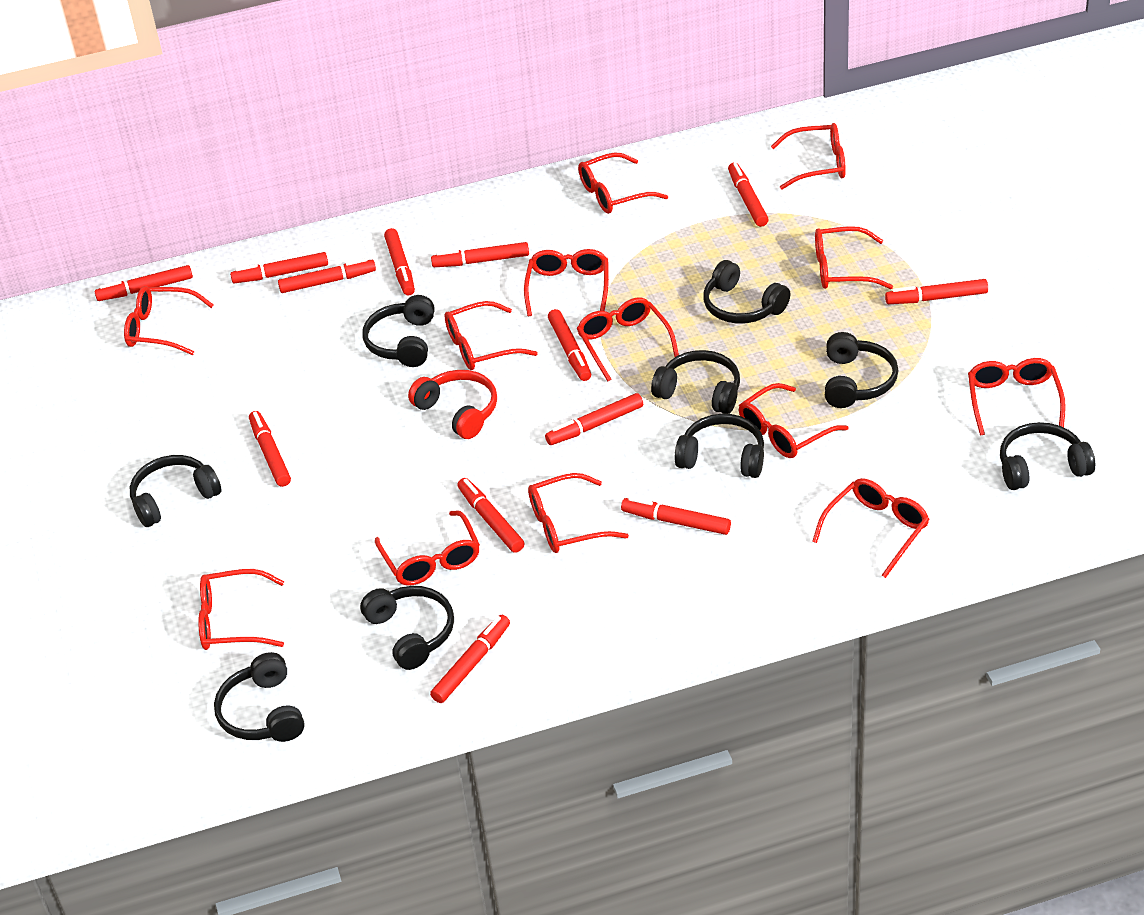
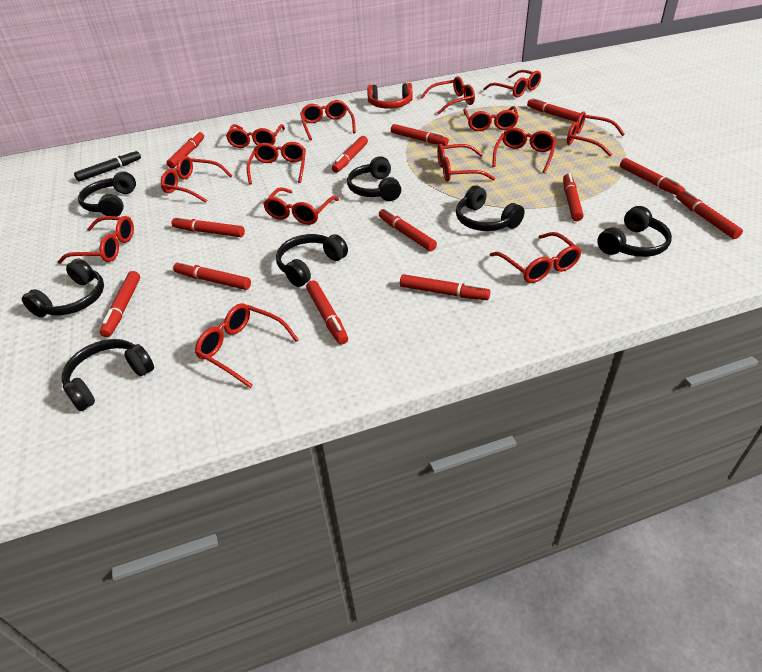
black headphones: 9 -> 7
black marker: 0 -> 1
red glasses: 13 -> 14

